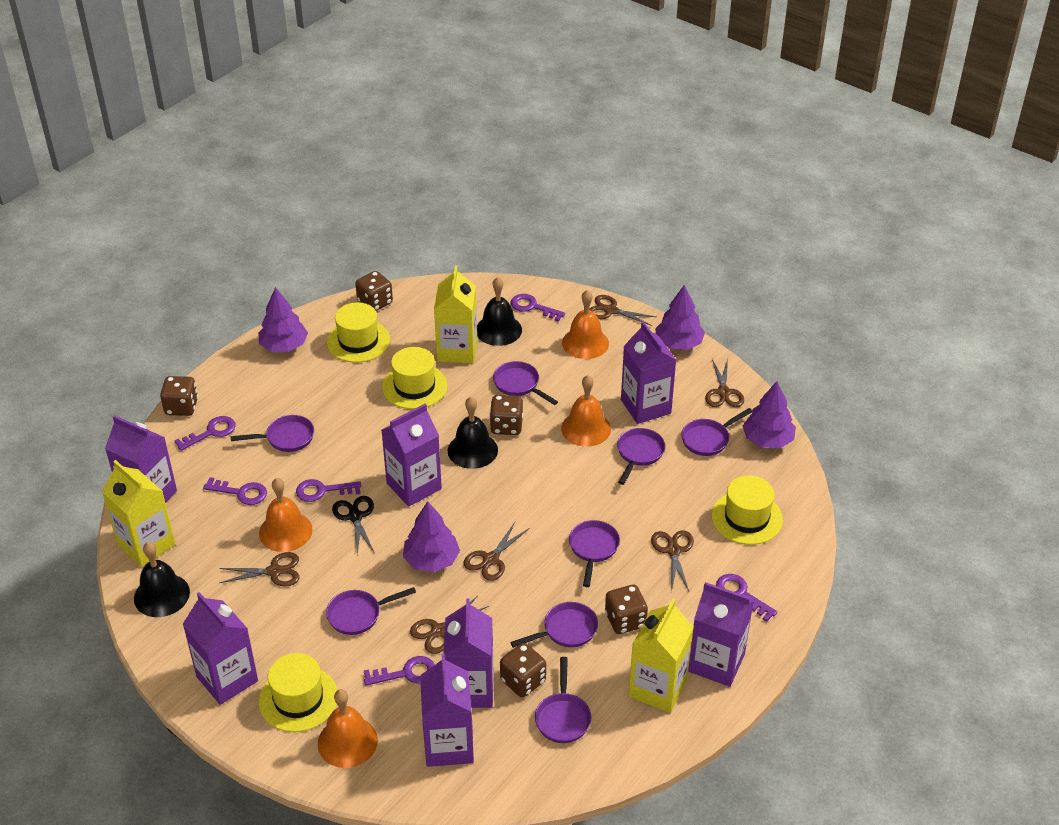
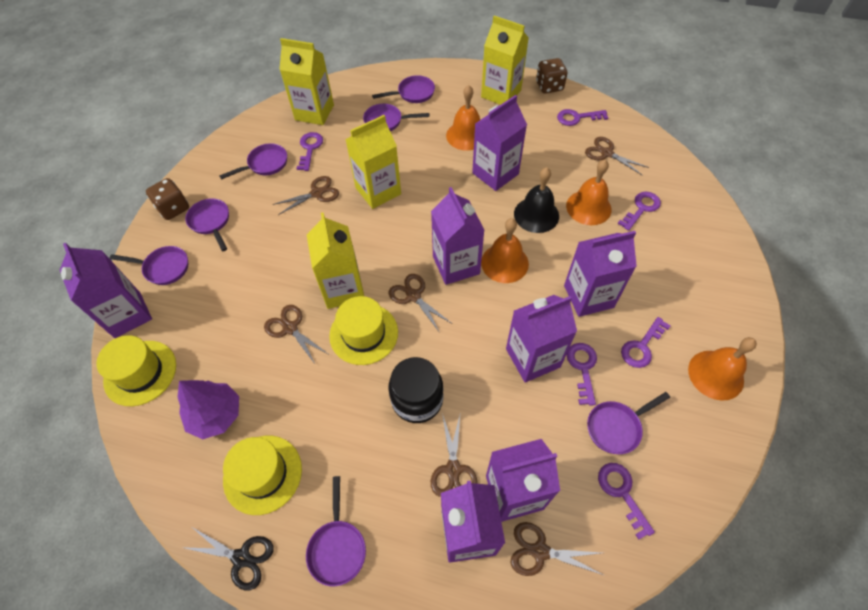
black bell: 3 -> 1
black jar: 0 -> 1
brown dice: 5 -> 2
purple pan: 8 -> 7
purple tree: 4 -> 1
yellow carton: 3 -> 4
yellow hat: 4 -> 3

